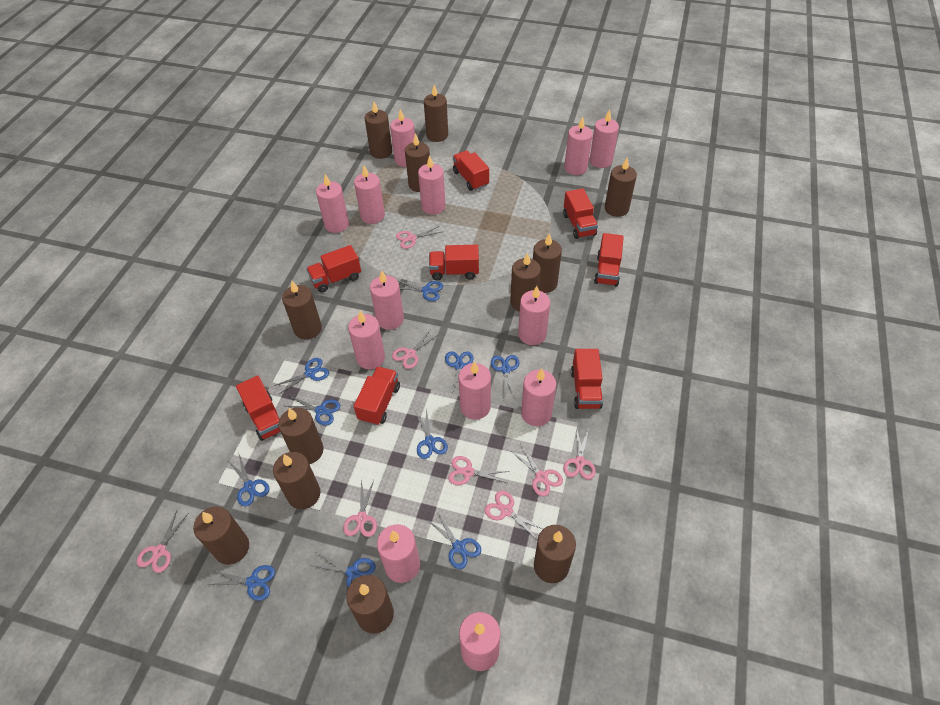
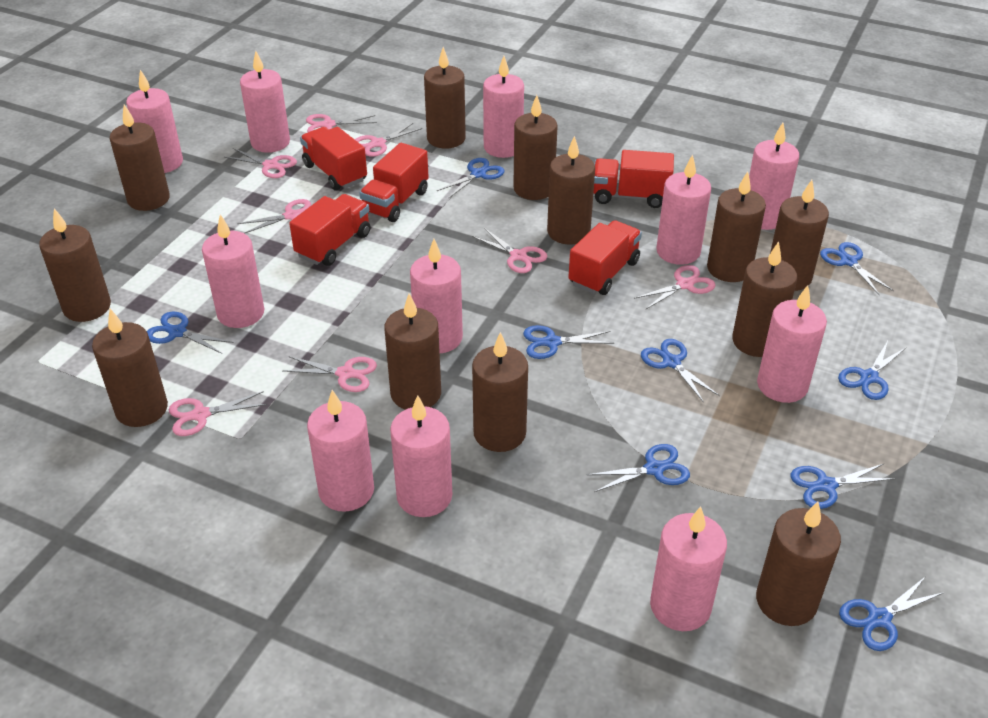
blue scissors: 10 -> 9
pink candle: 13 -> 11
red truck: 8 -> 5

